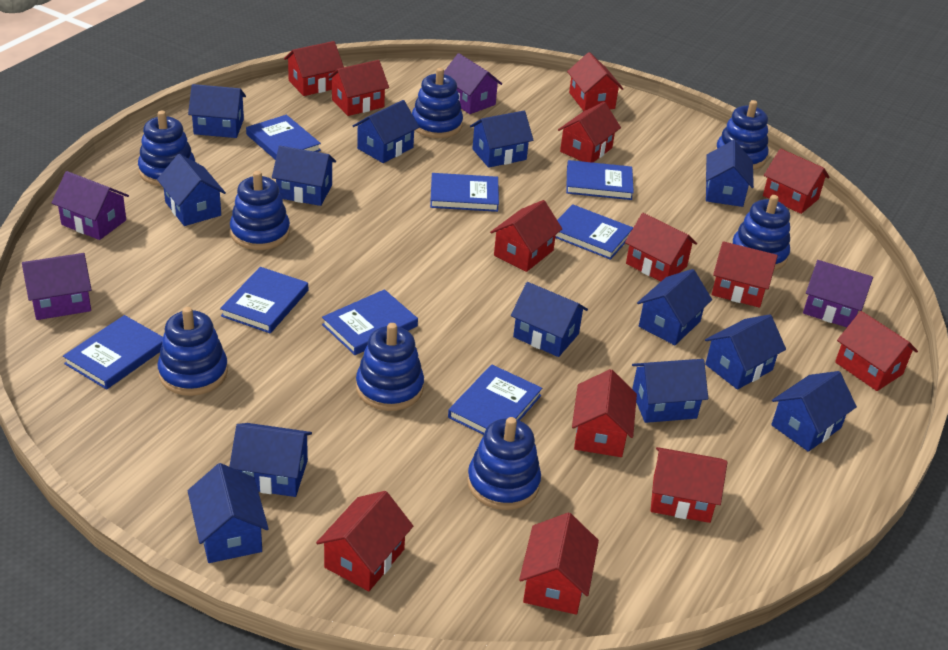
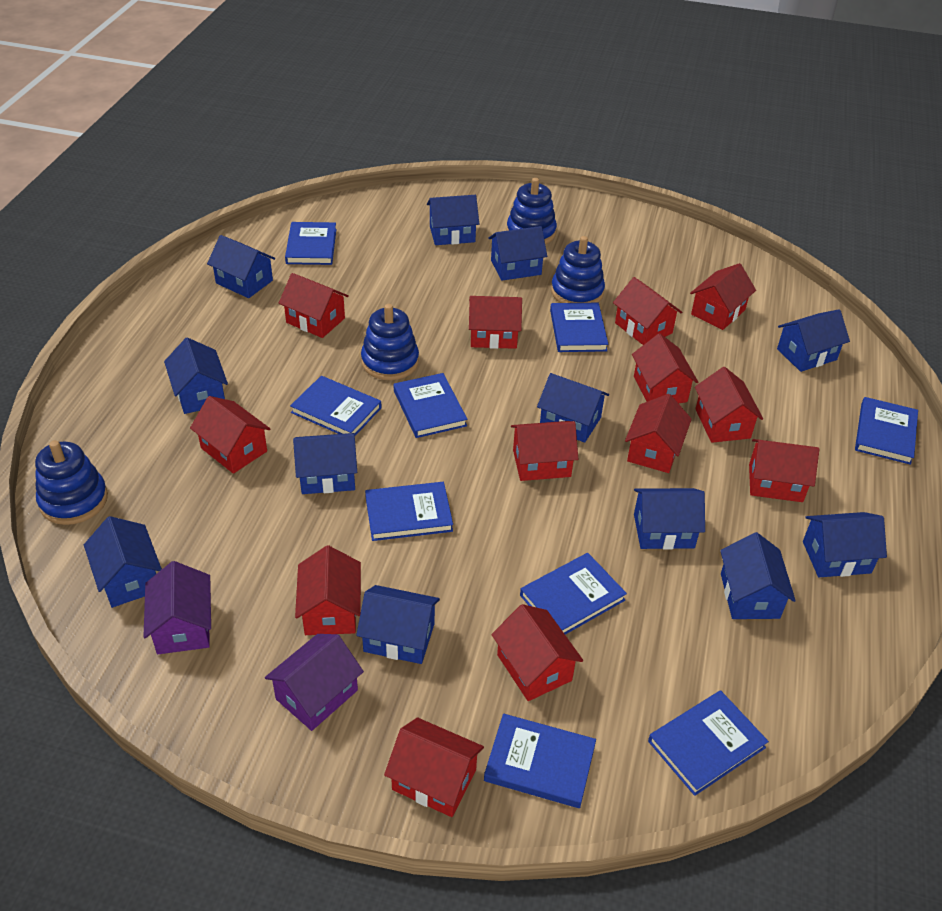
blue book: 8 -> 9
blue house: 13 -> 12
blue stacking toy: 8 -> 4
purple house: 4 -> 2

